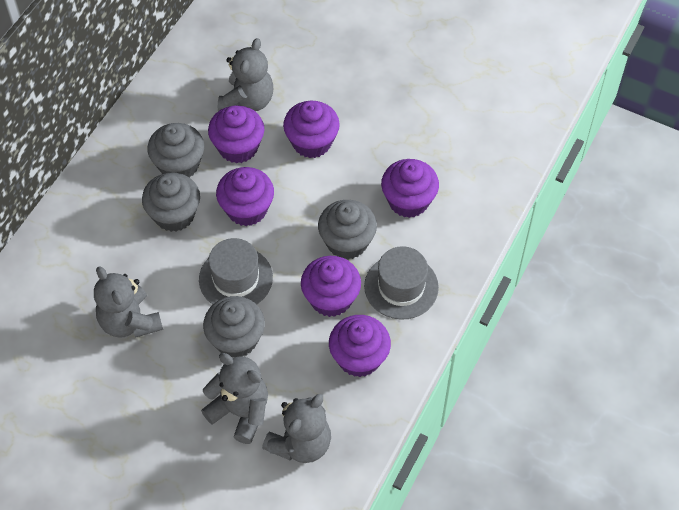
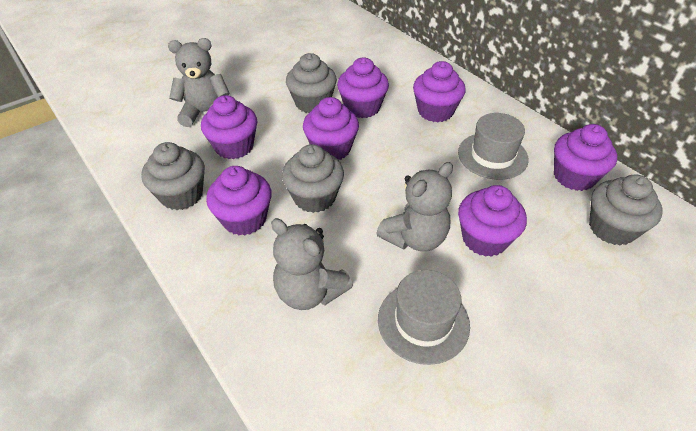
grey teddy bear: 4 -> 3
purple cupcake: 6 -> 7

